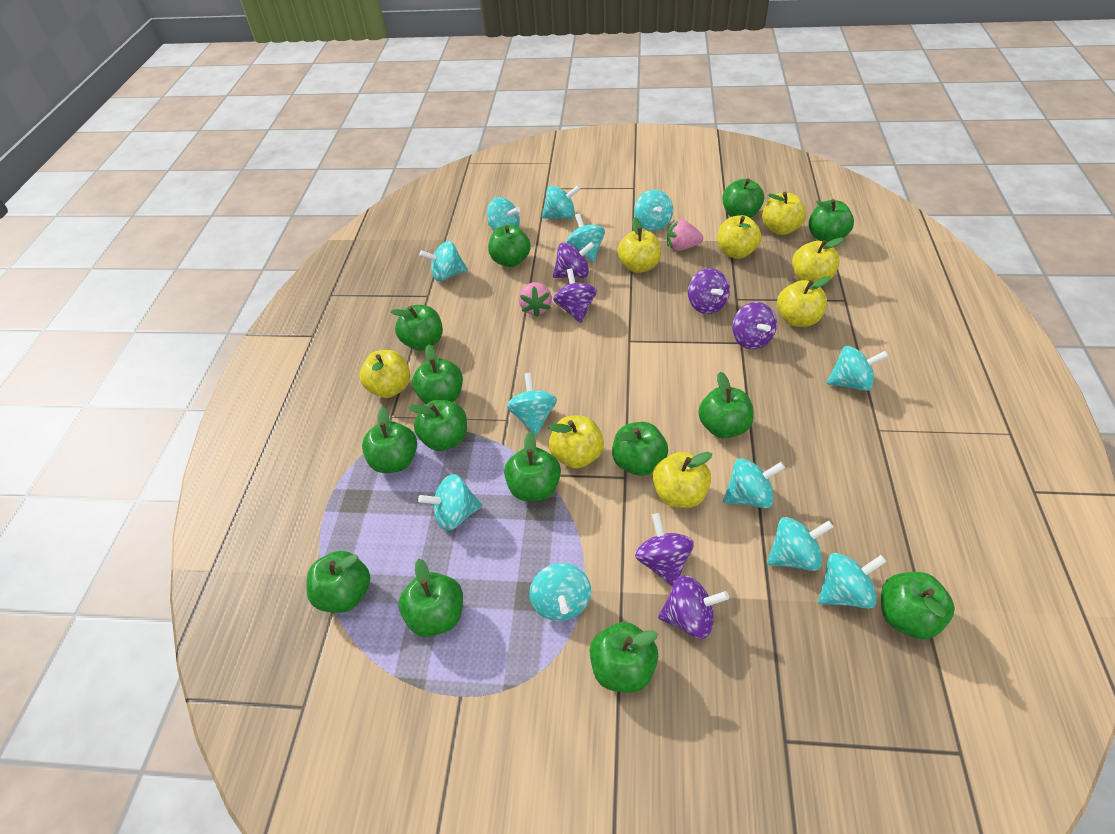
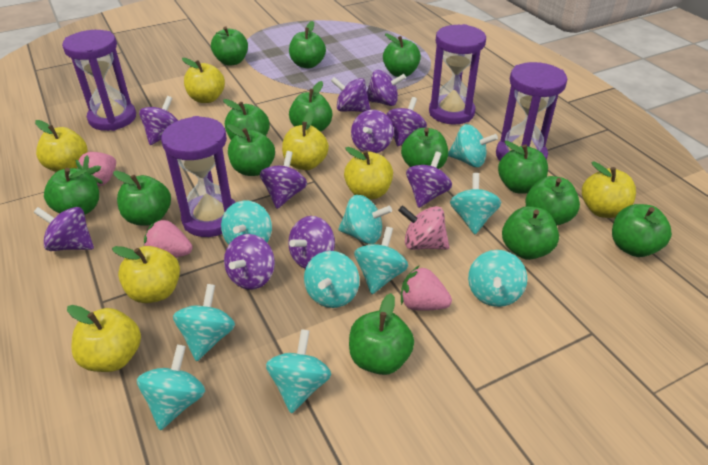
pink spinning top: 0 -> 1
pink strawberry: 2 -> 3
purple hourglass: 0 -> 4
purple spinning top: 6 -> 10
turquoise spinning top: 12 -> 10
yellow apple: 8 -> 7

